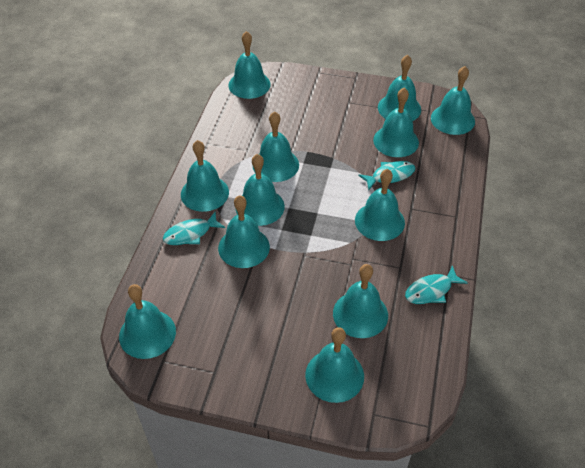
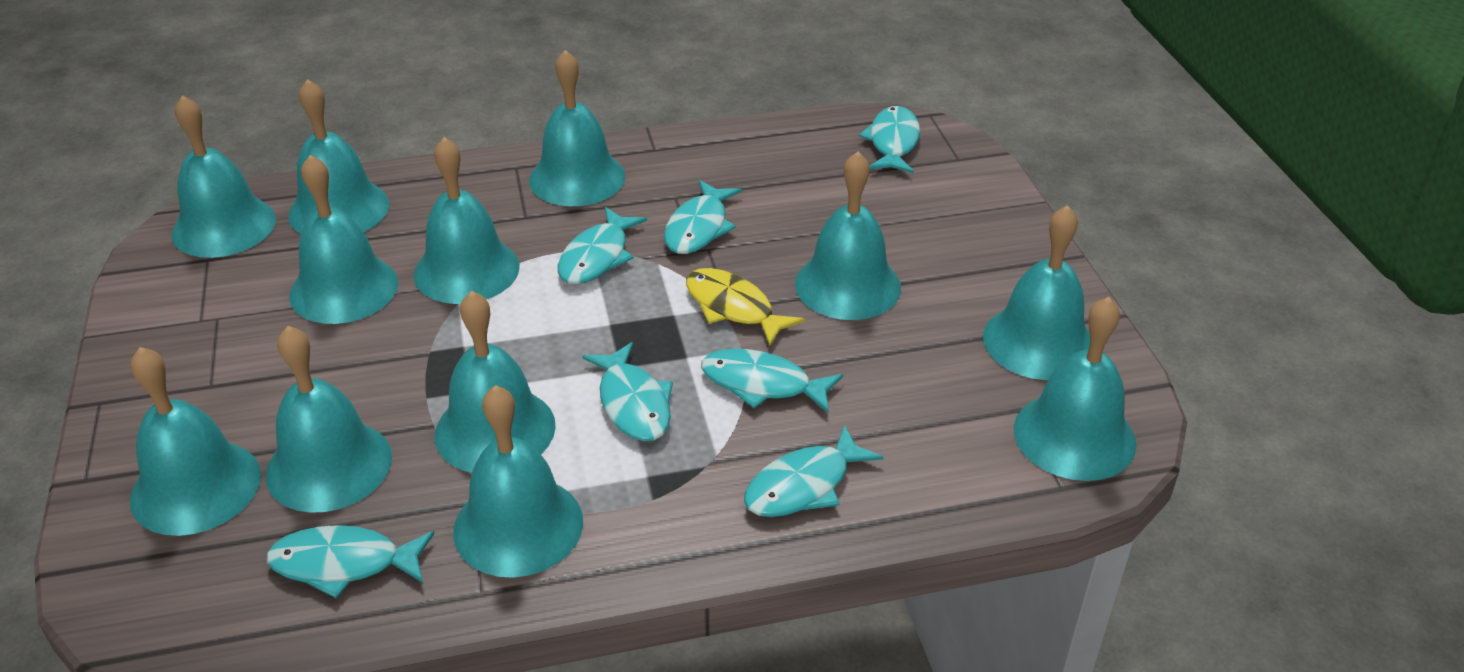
turquoise fish: 3 -> 7
yellow fish: 0 -> 1

